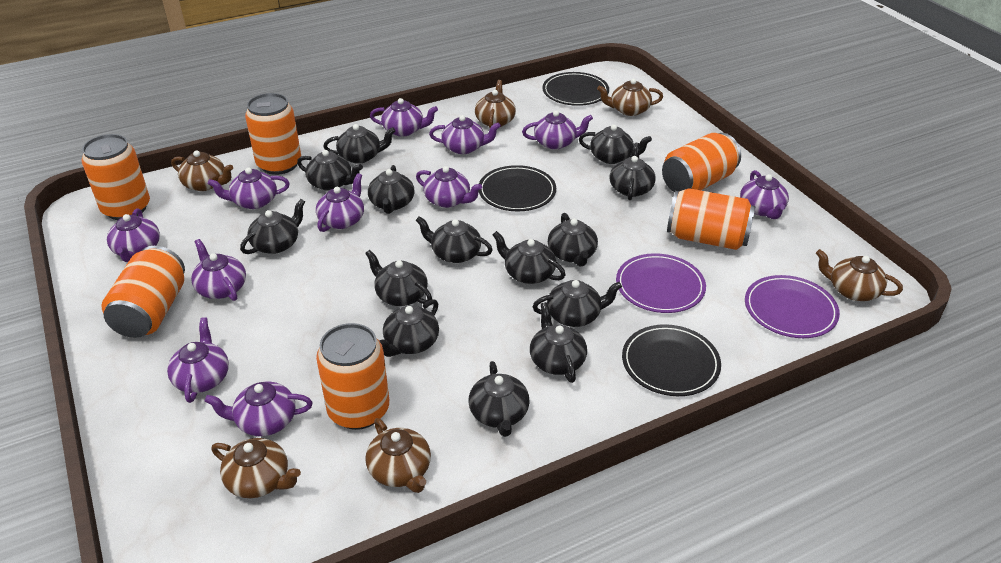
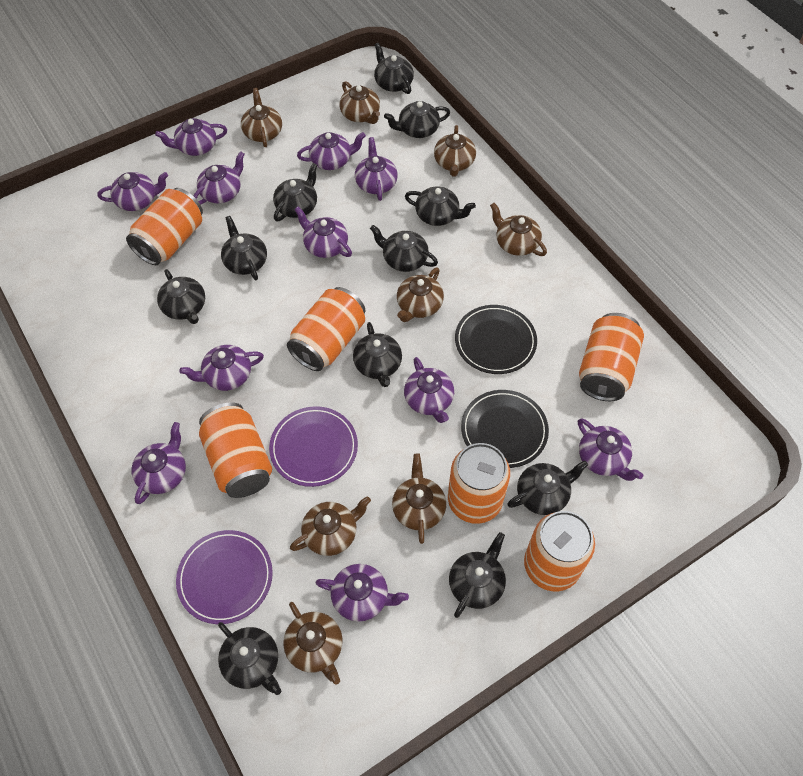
black plate: 3 -> 2
black teapot: 14 -> 11
brown teapot: 6 -> 8

